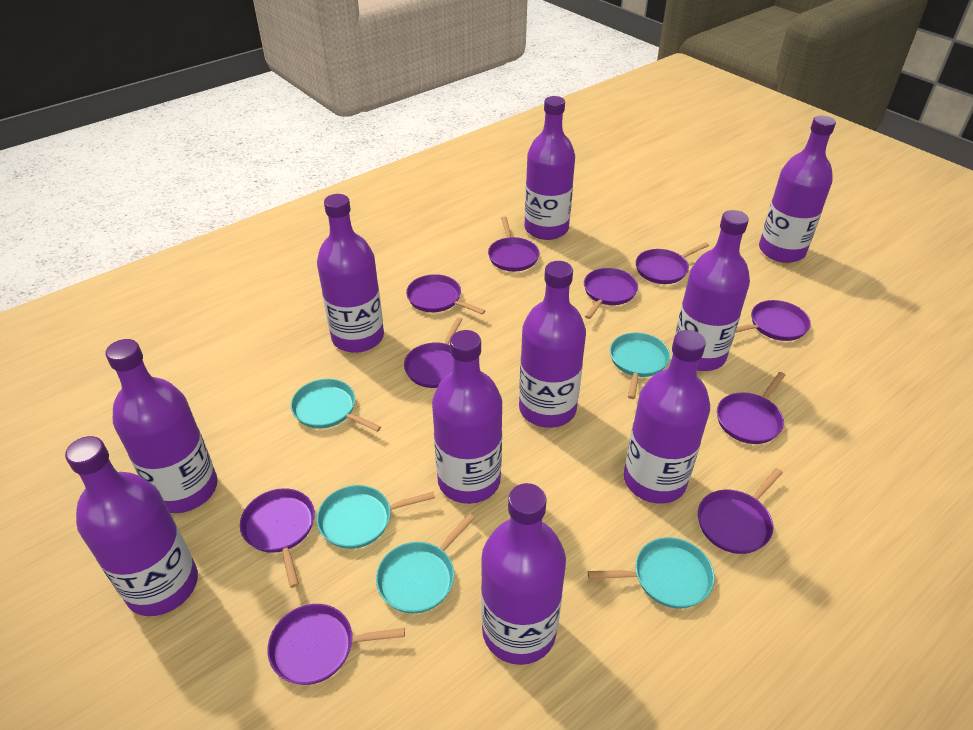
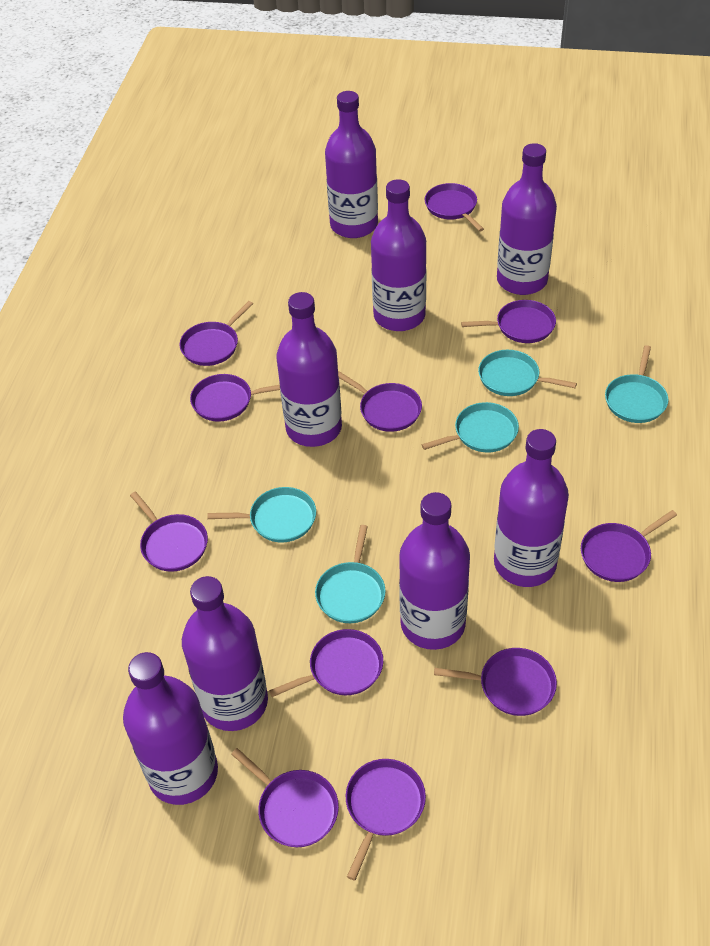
purple bottle: 10 -> 8
purple pan: 10 -> 11

